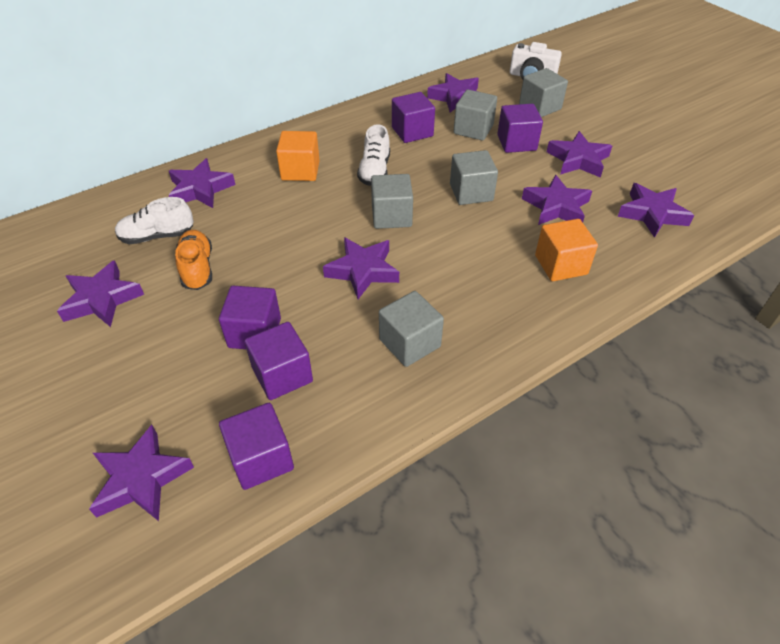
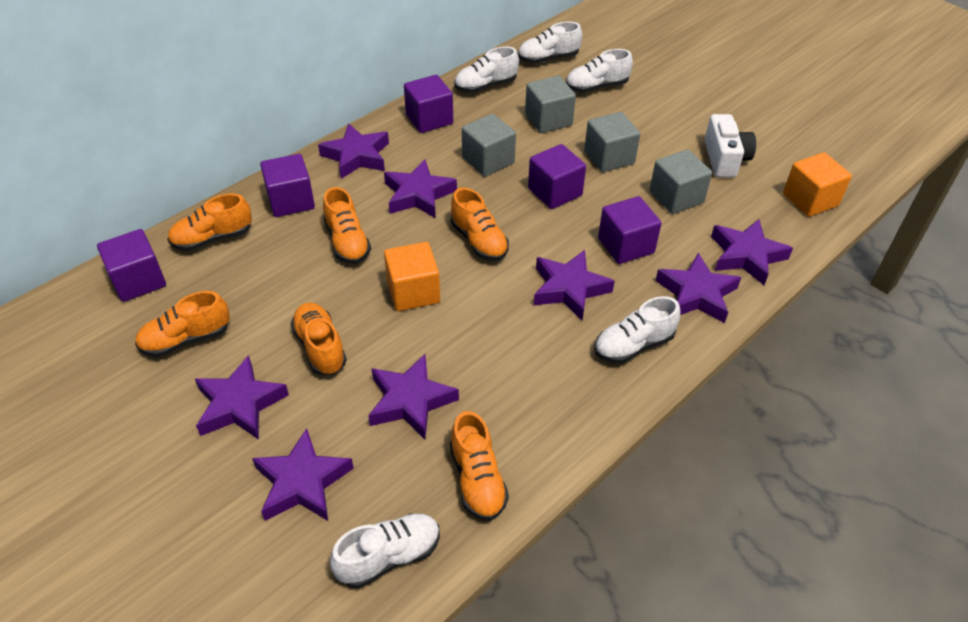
grey cube: 5 -> 4
orange shoe: 1 -> 6
white shoe: 2 -> 5

